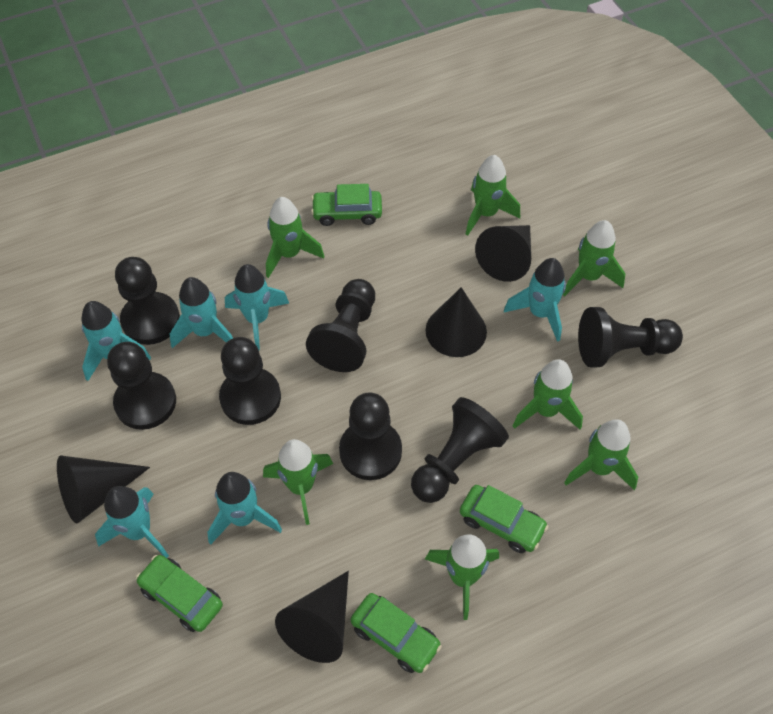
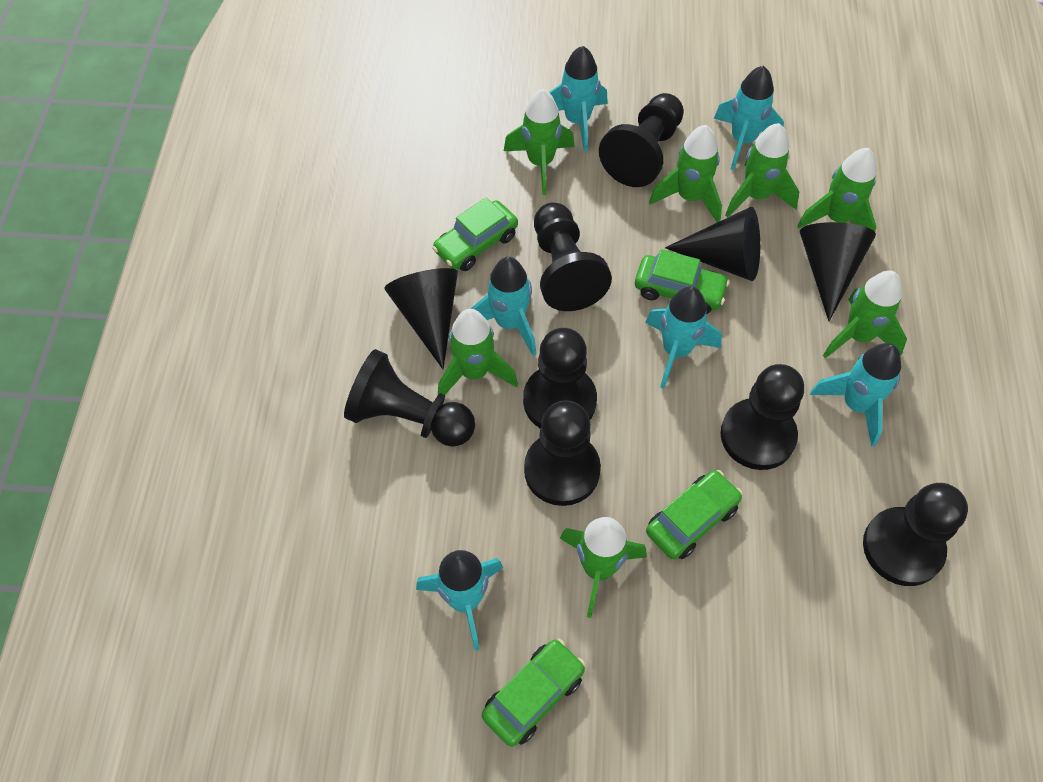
black cone: 4 -> 3

